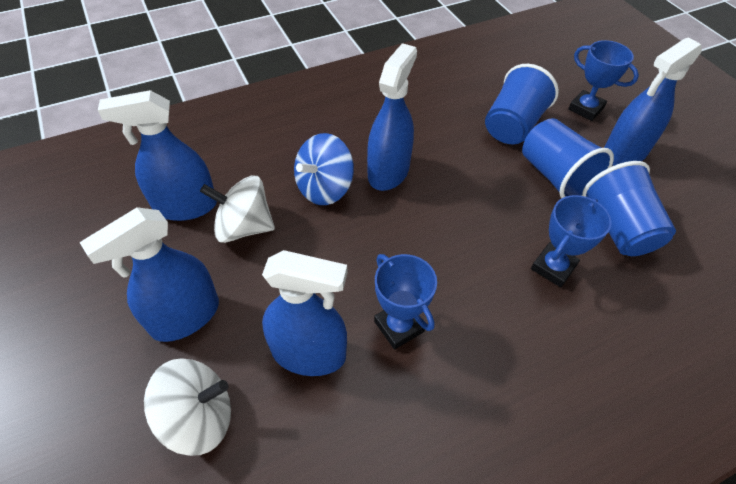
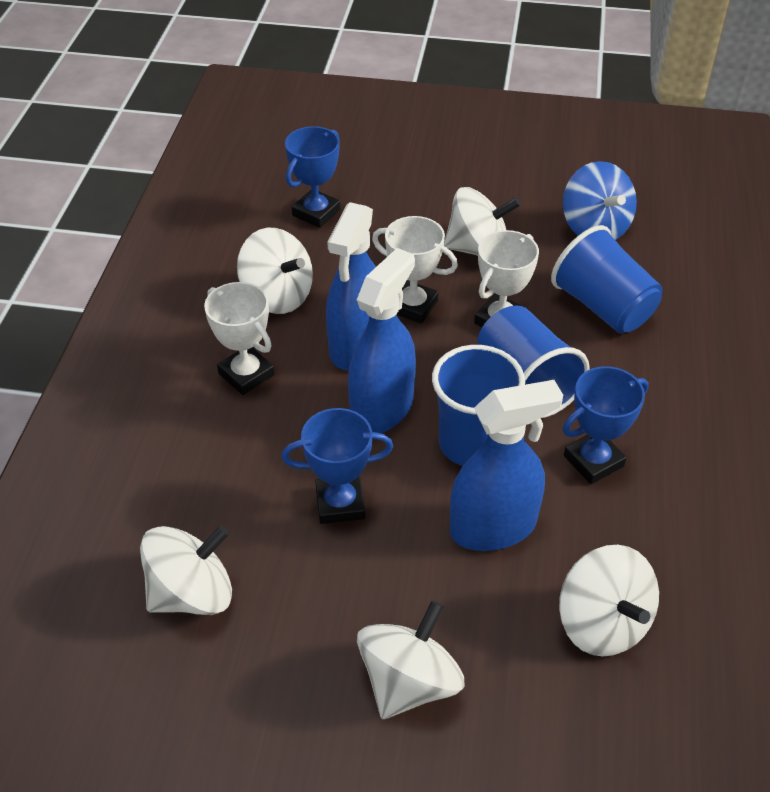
blue spray bottle: 5 -> 3
white spinning top: 2 -> 5
white trophy: 0 -> 3

